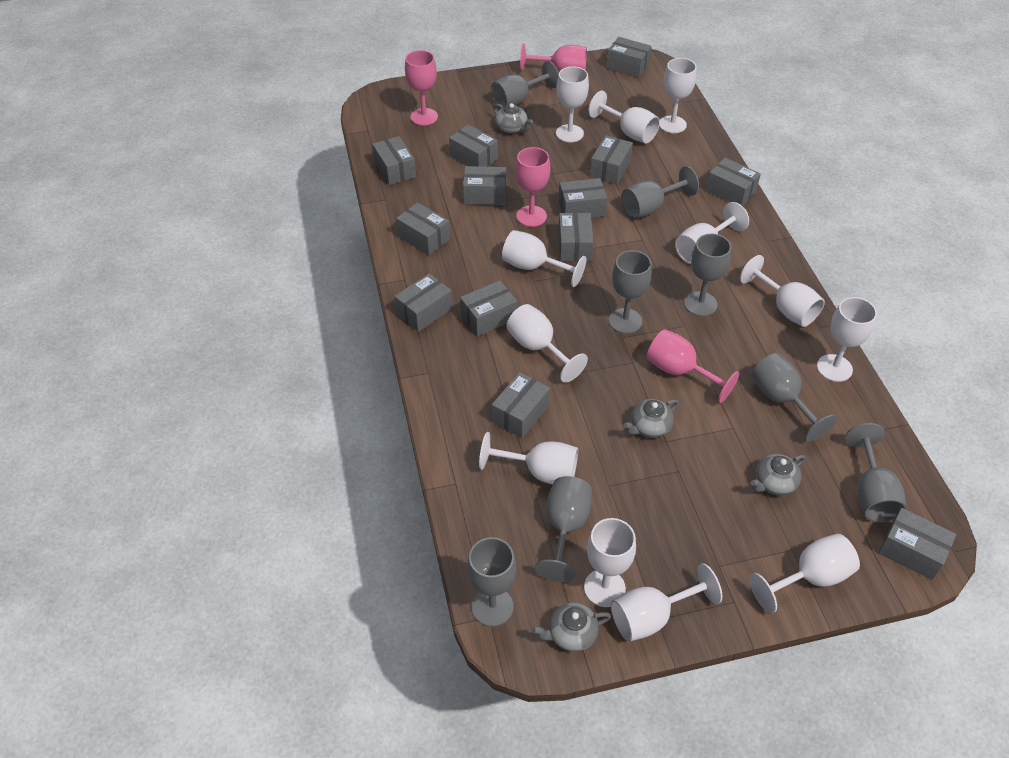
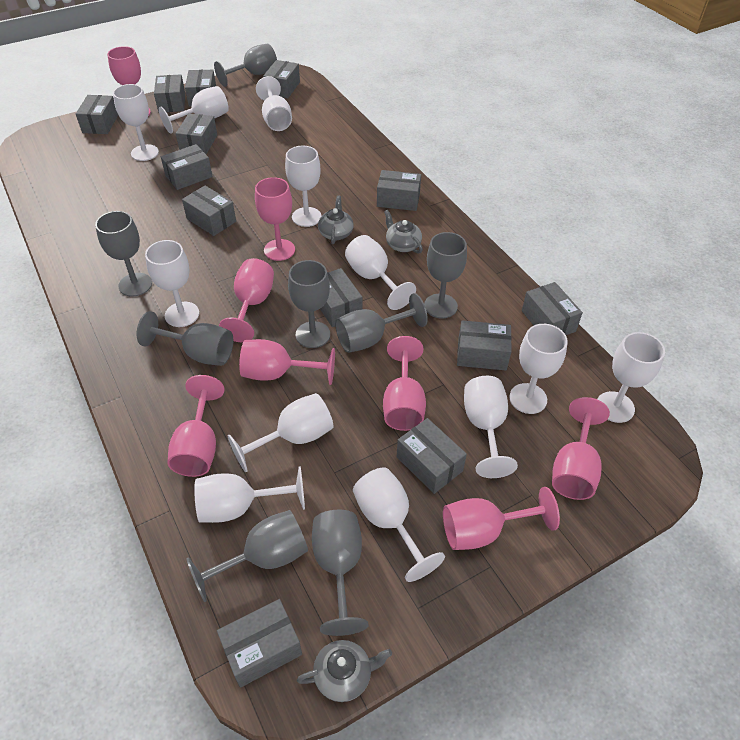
grey teapot: 4 -> 3
pink goblet: 4 -> 8

